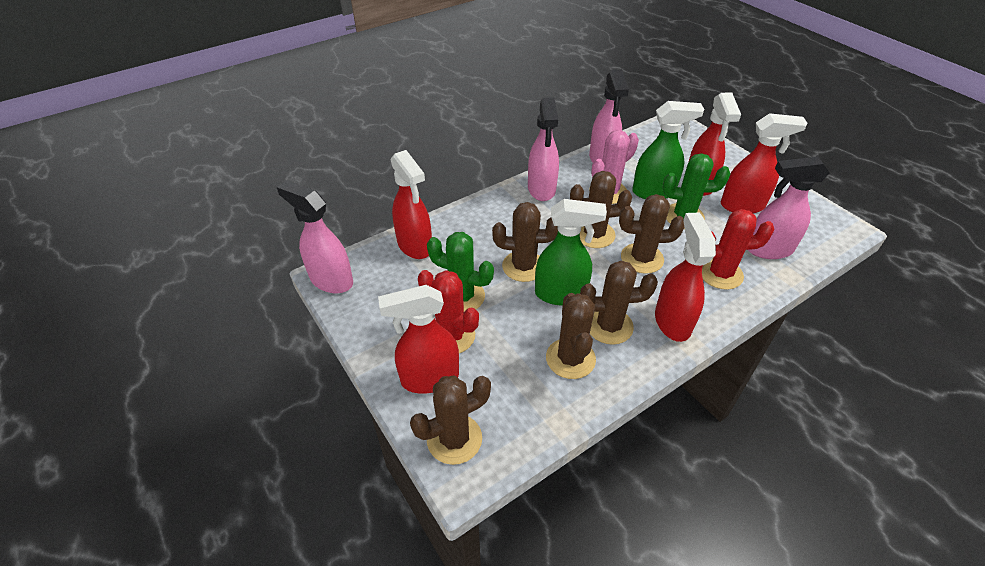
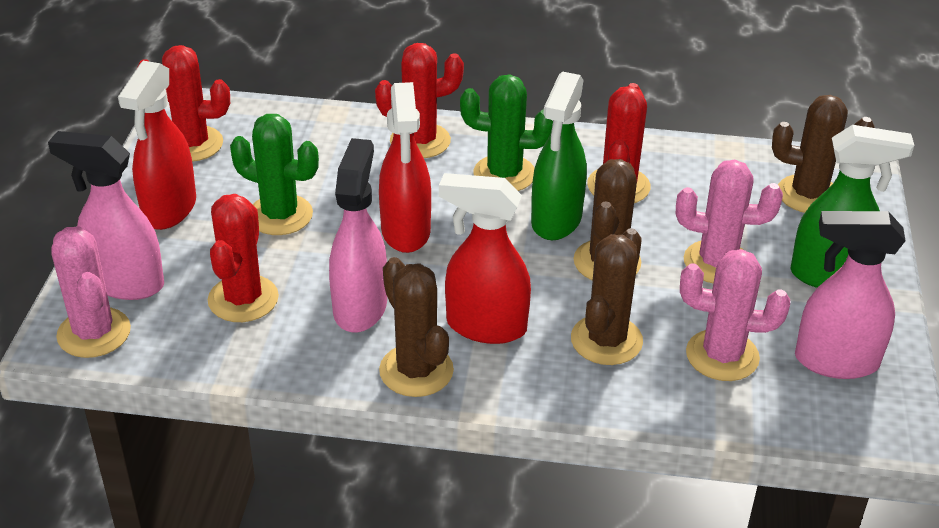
brown cactus: 6 -> 4
pink cactus: 1 -> 3
pink spray bottle: 4 -> 3
red cactus: 2 -> 4
red spray bottle: 5 -> 3

